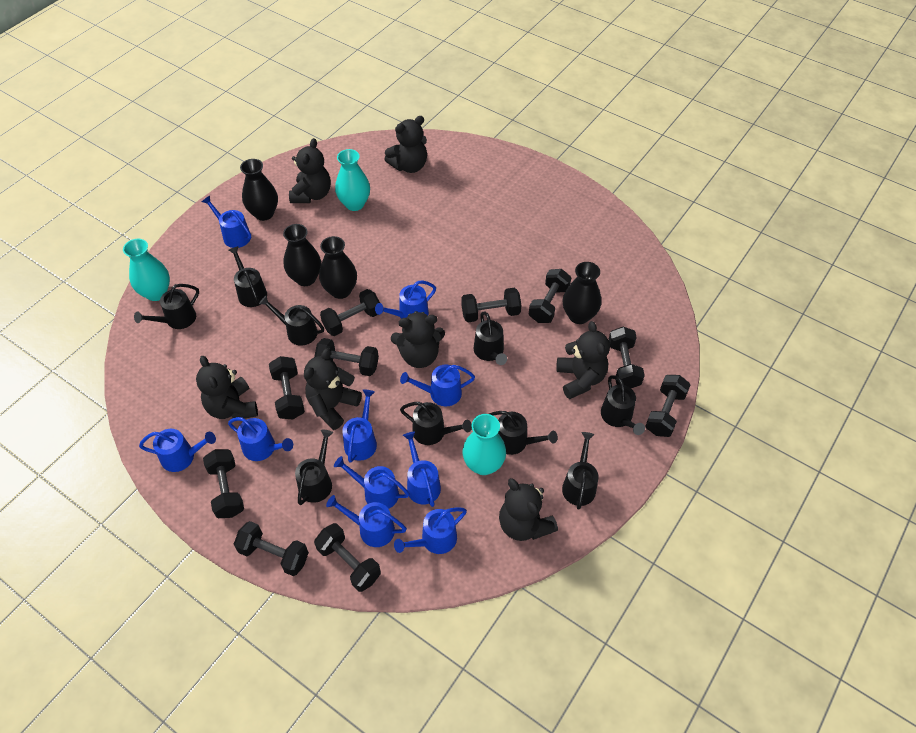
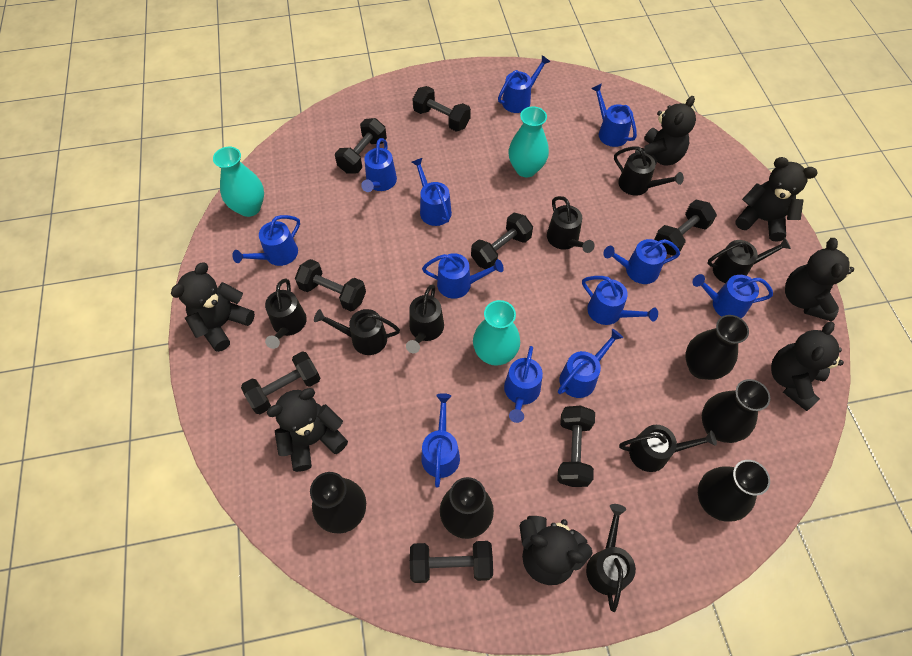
black dumbbell: 10 -> 8
black vase: 4 -> 5
black watering can: 9 -> 8
blue watering can: 10 -> 12

